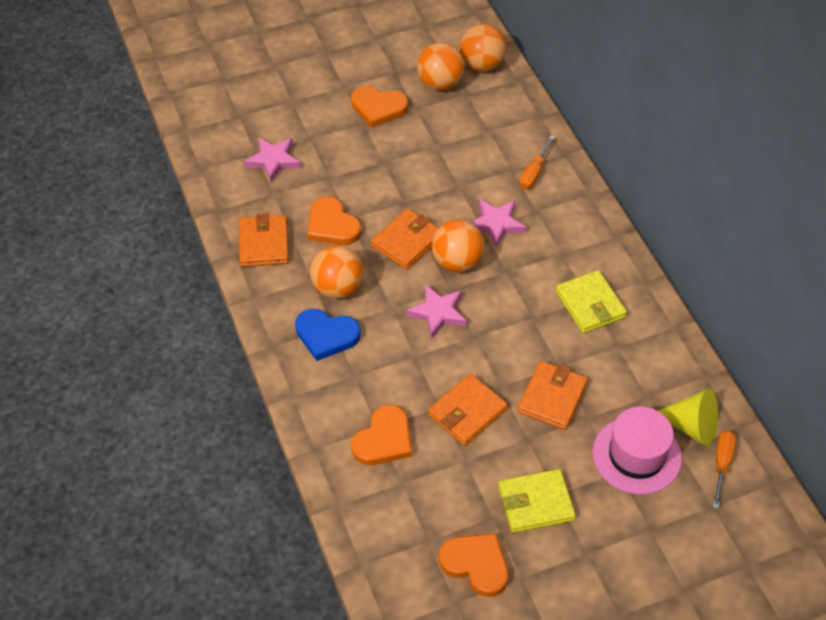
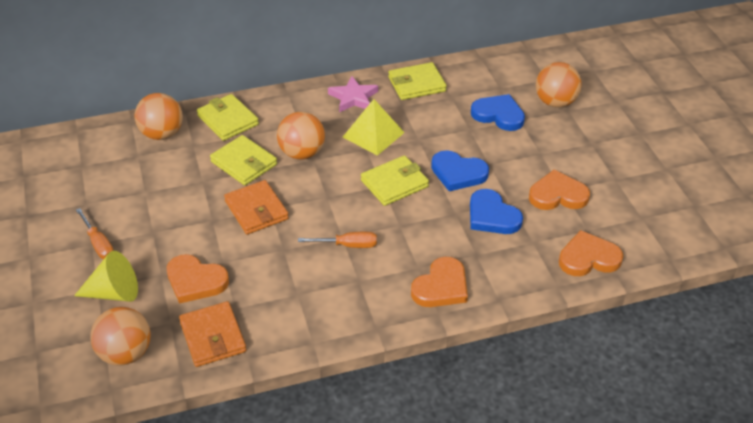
blue heart: 1 -> 3
orange wallet: 4 -> 2
pink hat: 1 -> 0
pink star: 3 -> 1
yellow pyramid: 0 -> 1
yellow wallet: 2 -> 4

